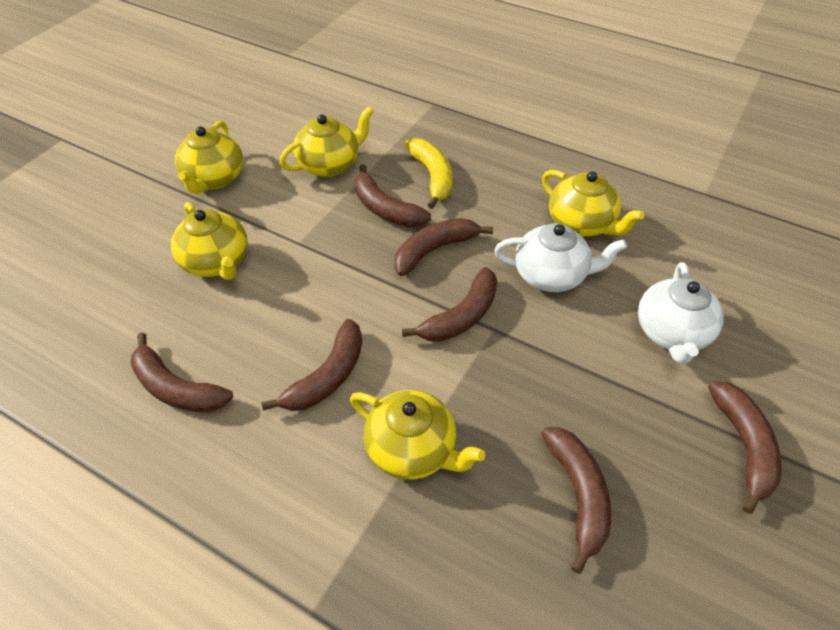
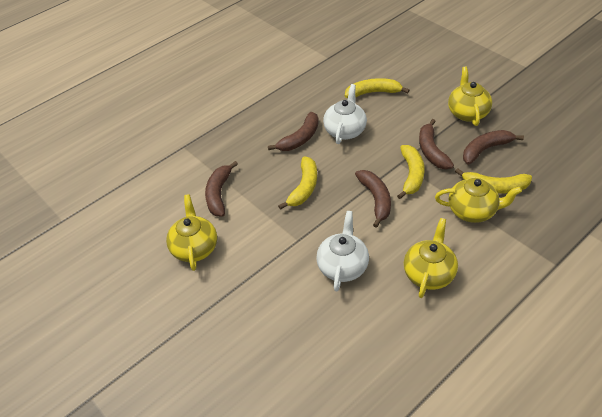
brown banana: 7 -> 5
yellow banana: 1 -> 4
yellow teapot: 5 -> 4

